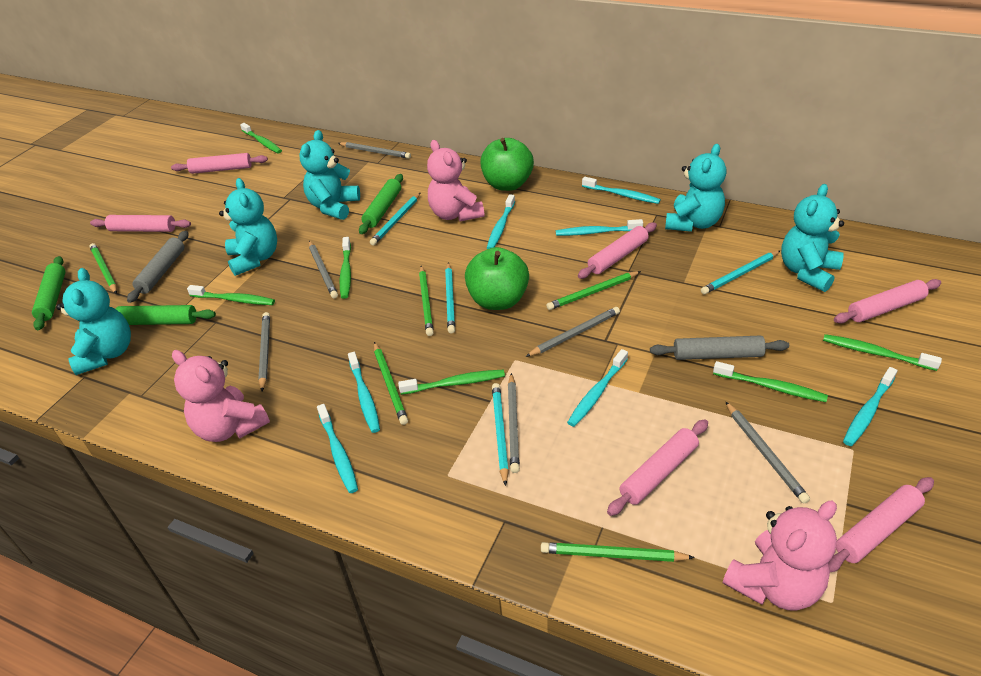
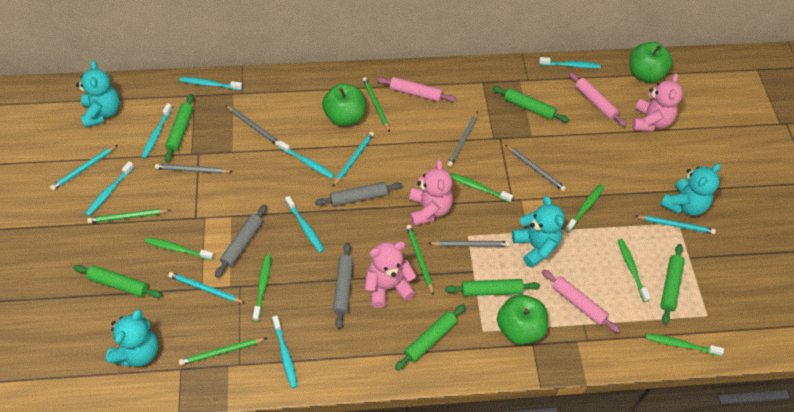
green apple: 2 -> 3
green pencil: 5 -> 4
green rolling pin: 3 -> 6
grey pencil: 6 -> 5
grey rolling pin: 2 -> 3
pink rolling pin: 6 -> 3
turquoise teddy bear: 5 -> 4

